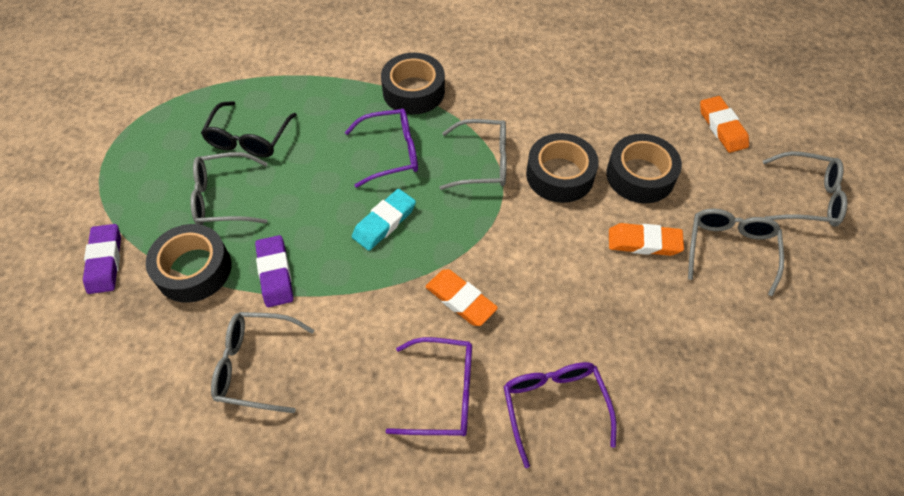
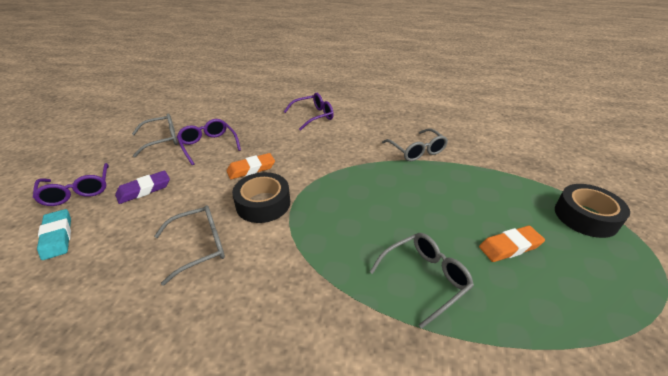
black glasses: 1 -> 0
black tape: 4 -> 2
grey glasses: 5 -> 4
orange eraser: 3 -> 2
purple eraser: 2 -> 1

